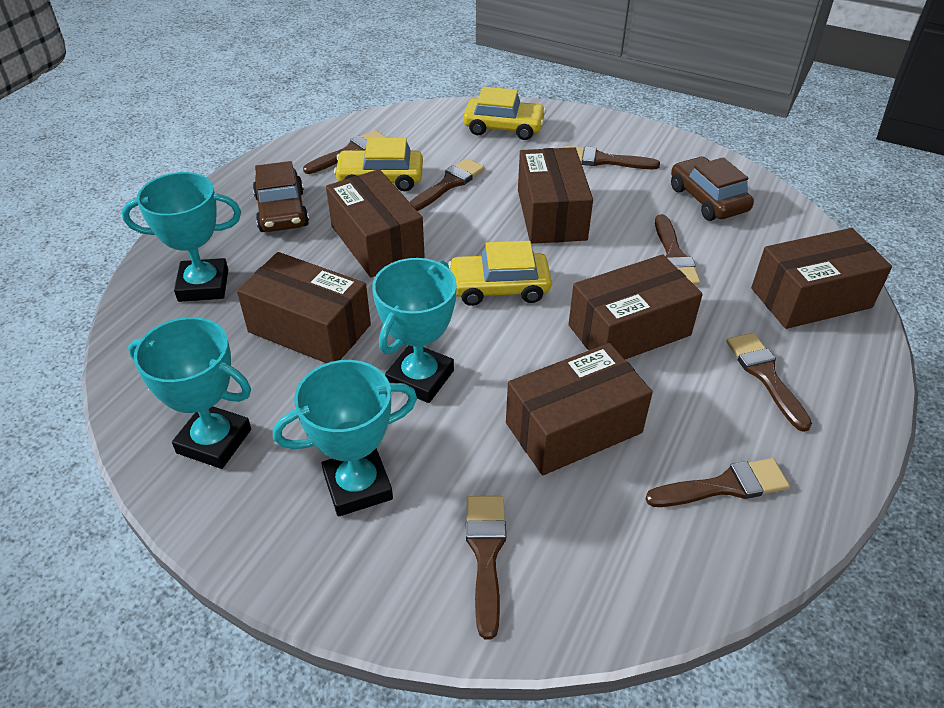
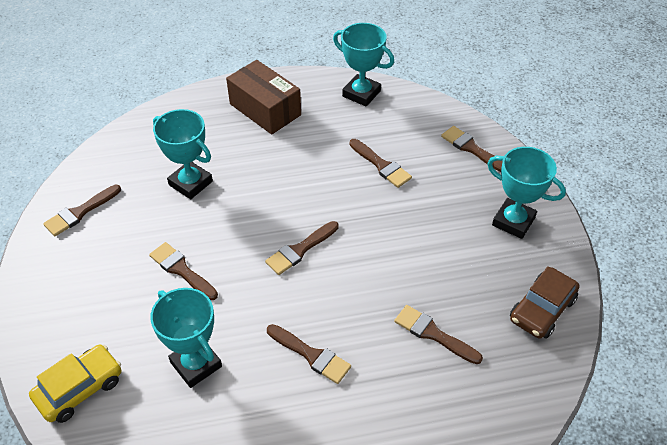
brown box: 6 -> 1
brown car: 2 -> 1
yellow car: 3 -> 1

